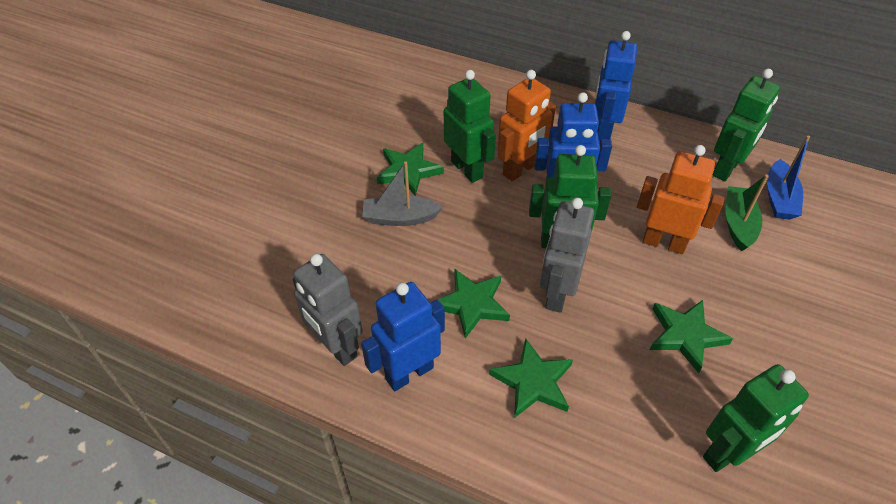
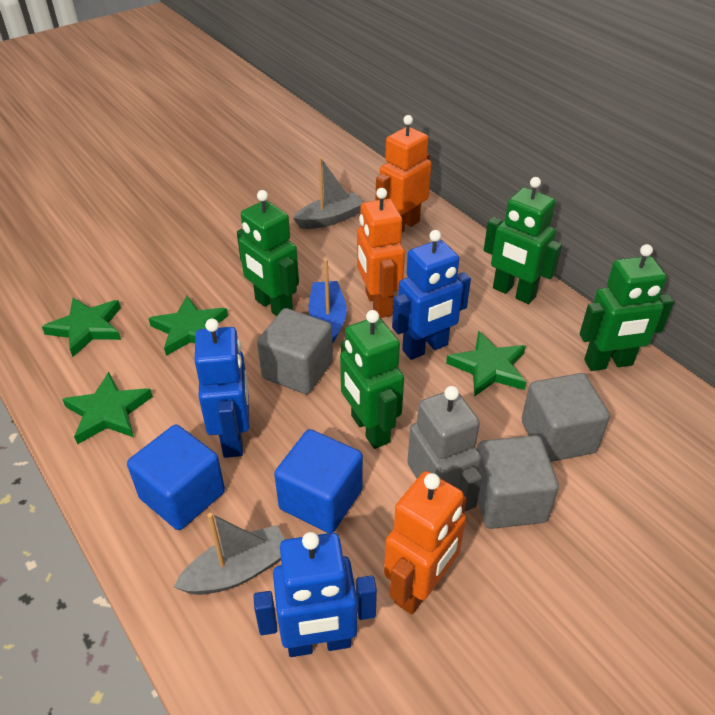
blue cube: 0 -> 2
green boat: 1 -> 0
grey boat: 1 -> 2
grey cube: 0 -> 3
grey robot: 2 -> 1
orange robot: 2 -> 3

